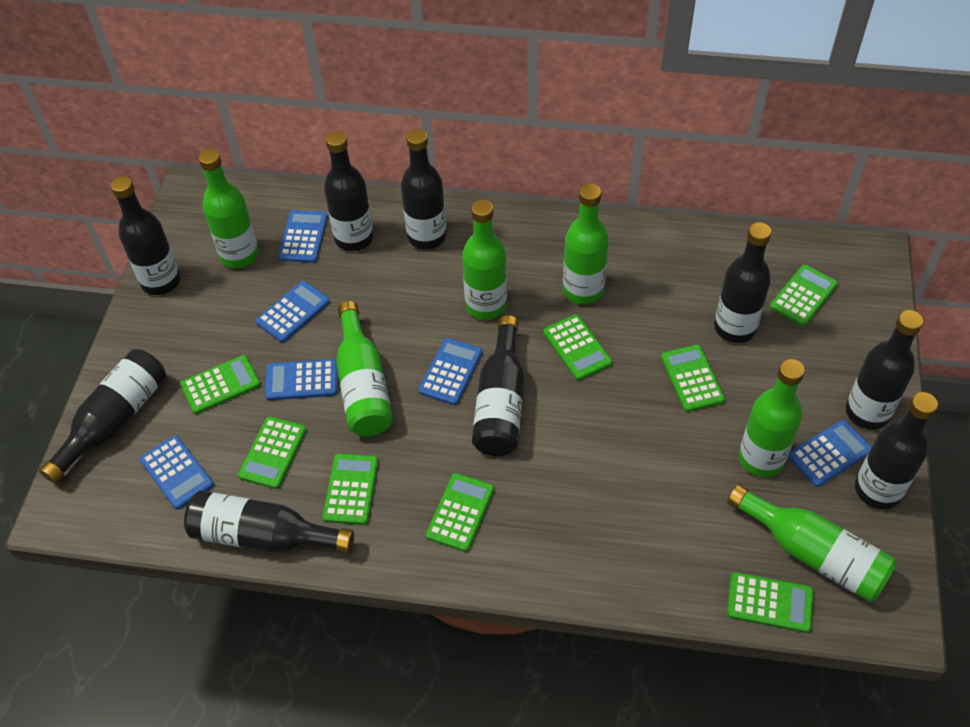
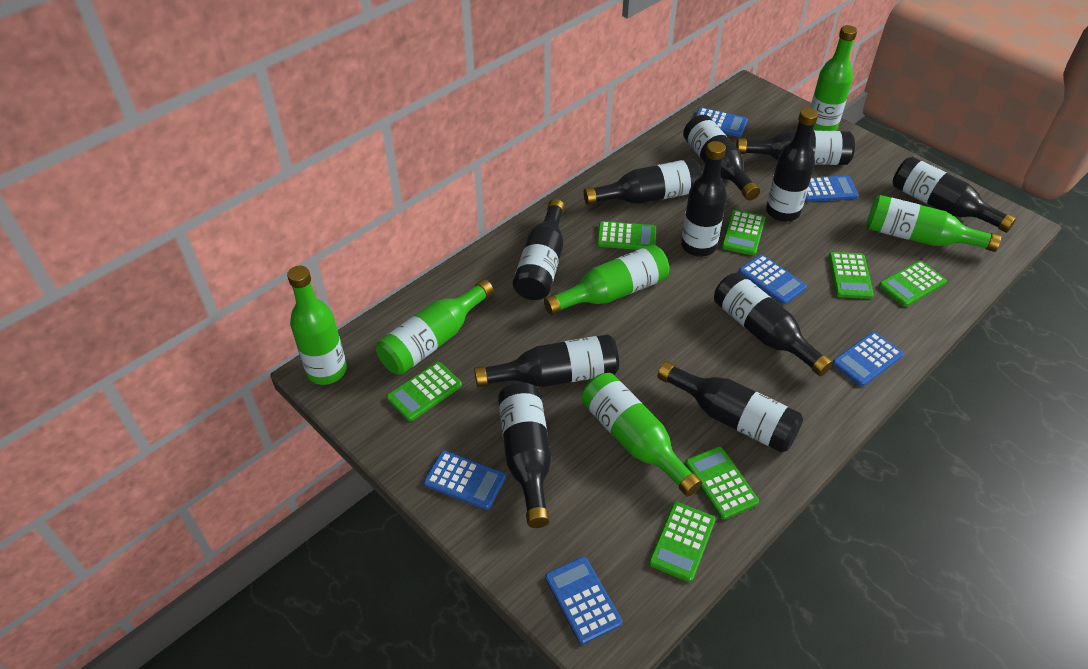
black bottle: 9 -> 11
green calculator: 8 -> 7

